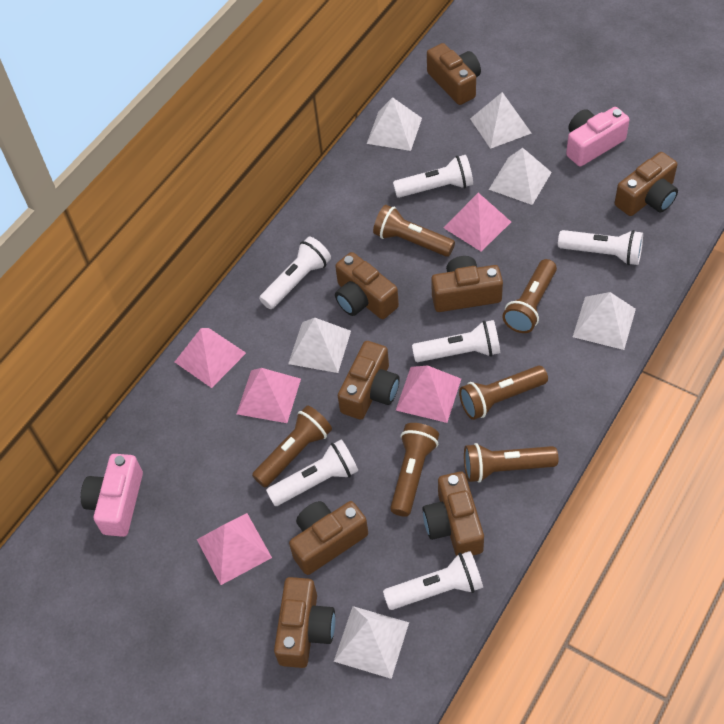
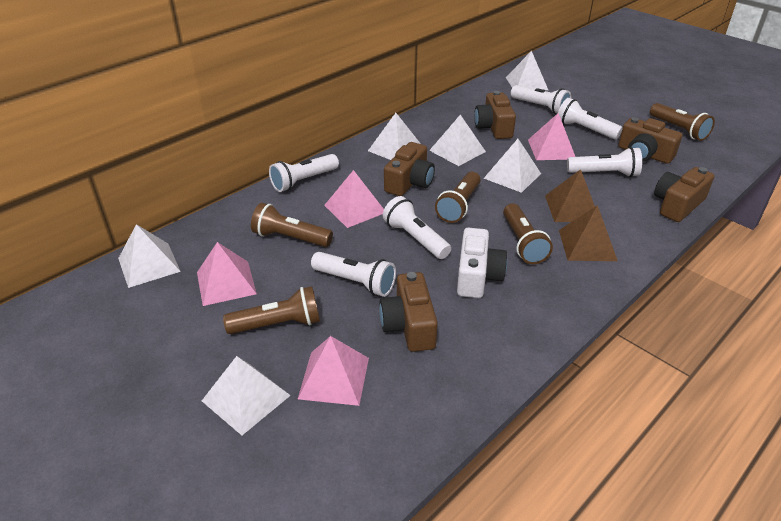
brown camera: 8 -> 5
brown flashlight: 6 -> 5
brown pyramid: 0 -> 2
pink camera: 2 -> 0
pink pyramid: 5 -> 4
white camera: 0 -> 1

